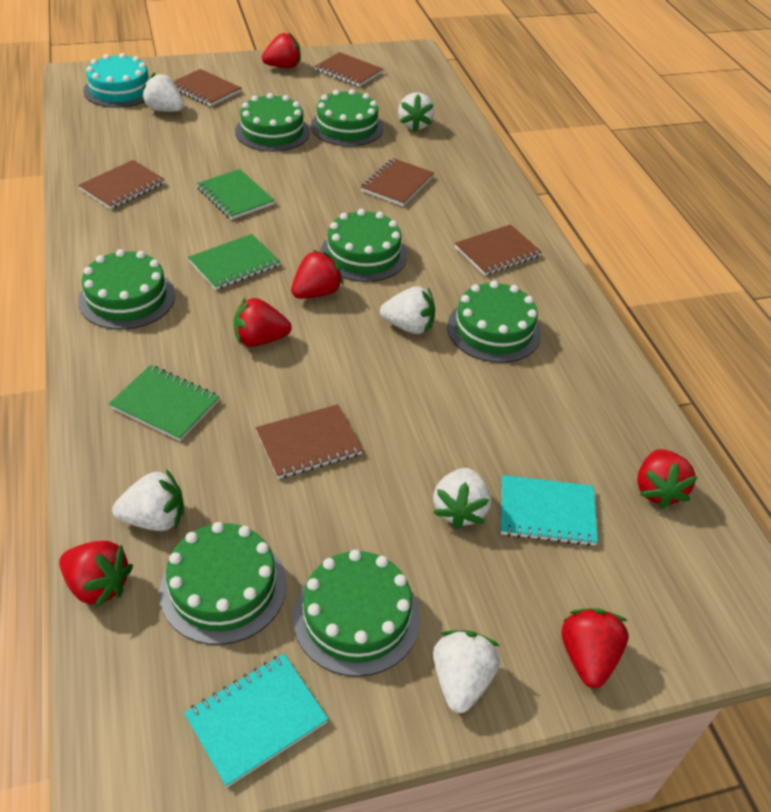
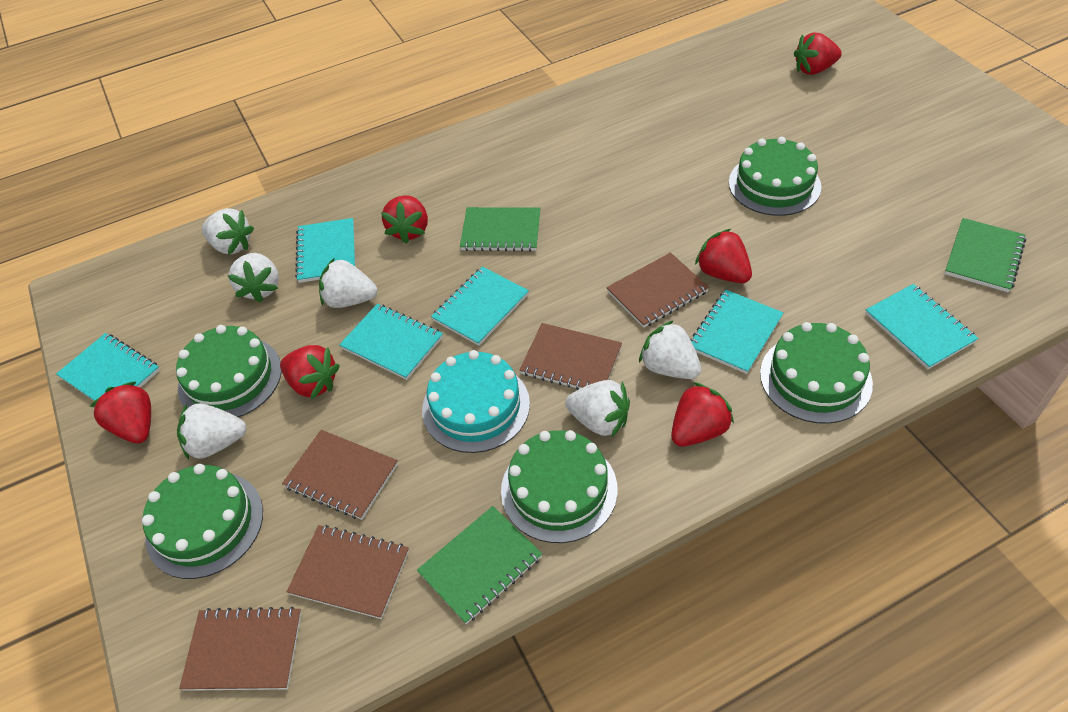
brown notebook: 6 -> 5
green cake: 7 -> 5
turquoise notebook: 2 -> 6

